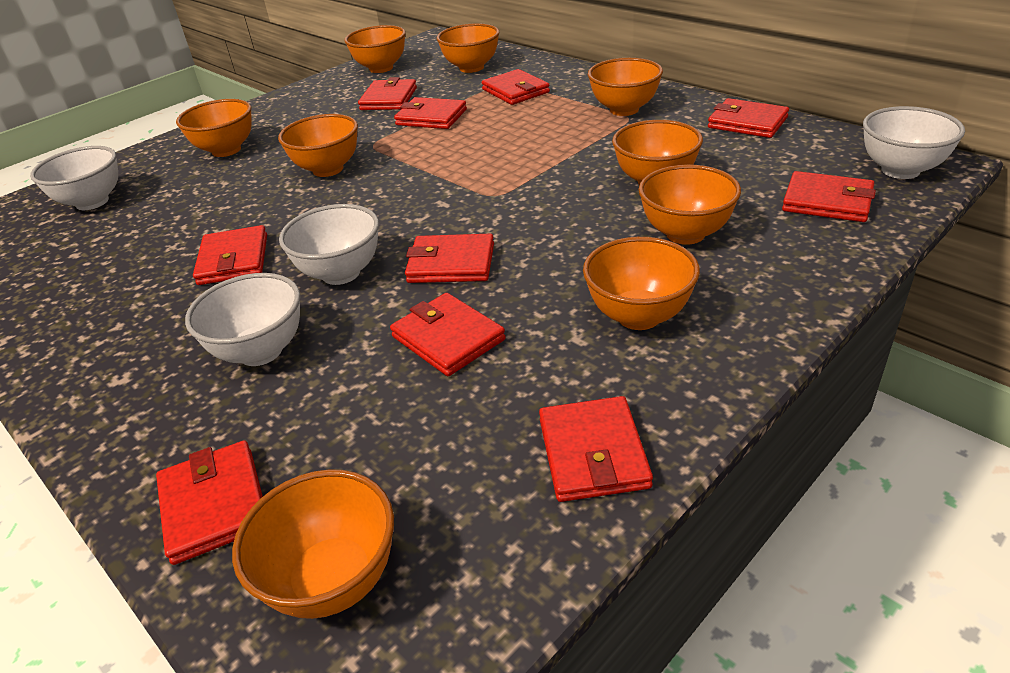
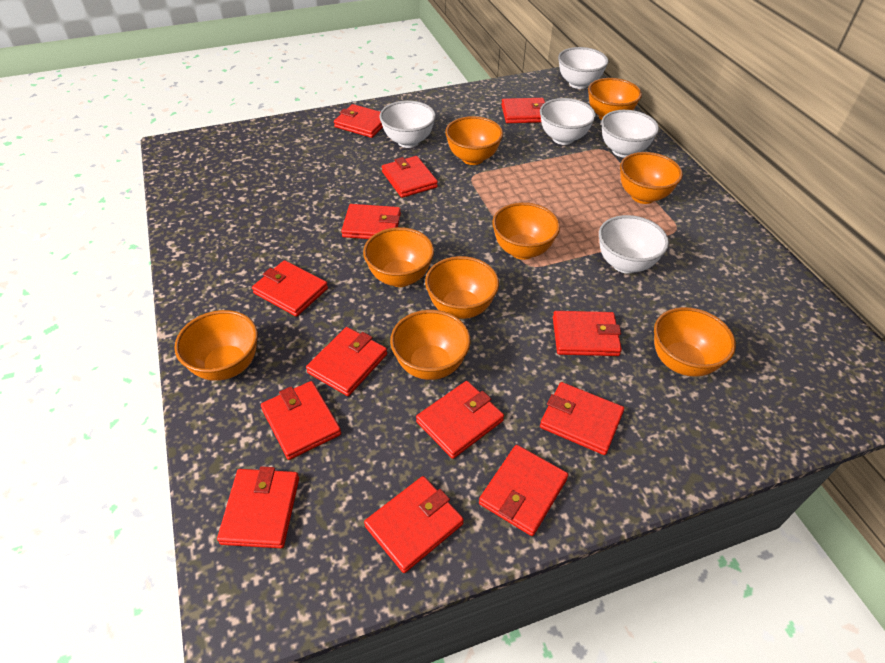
red wallet: 10 -> 13
white bowl: 4 -> 5

